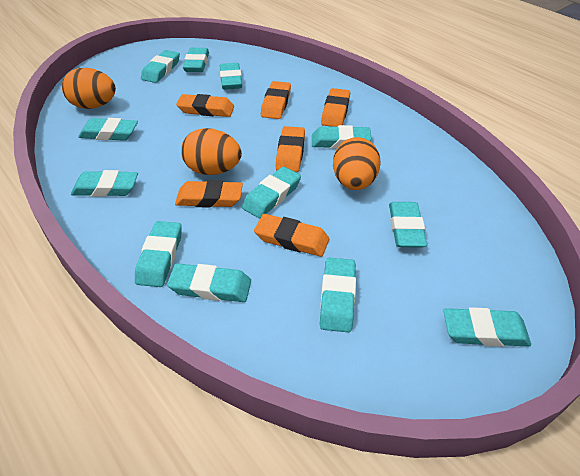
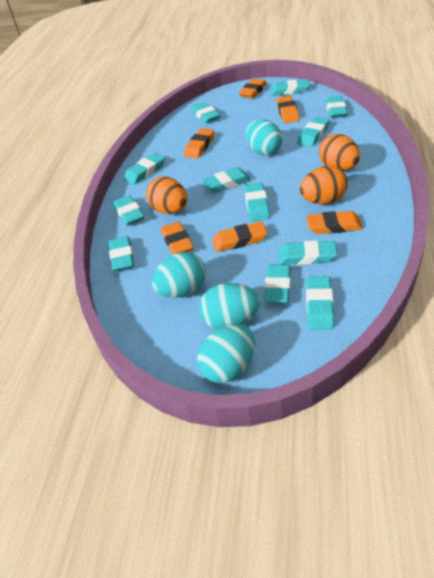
turquoise egg: 0 -> 4

